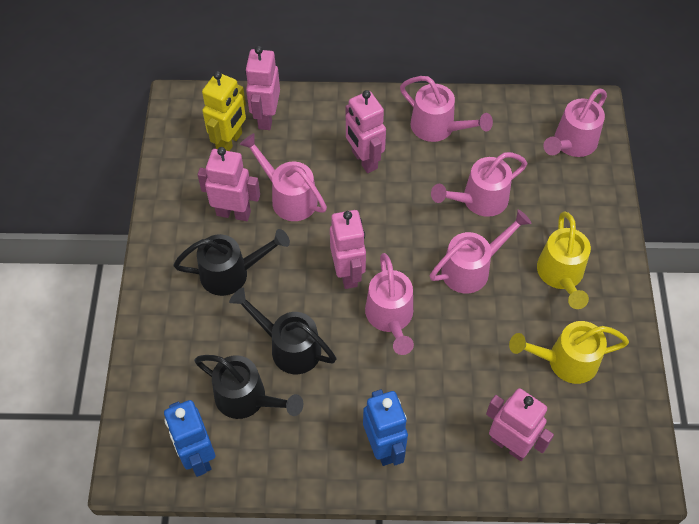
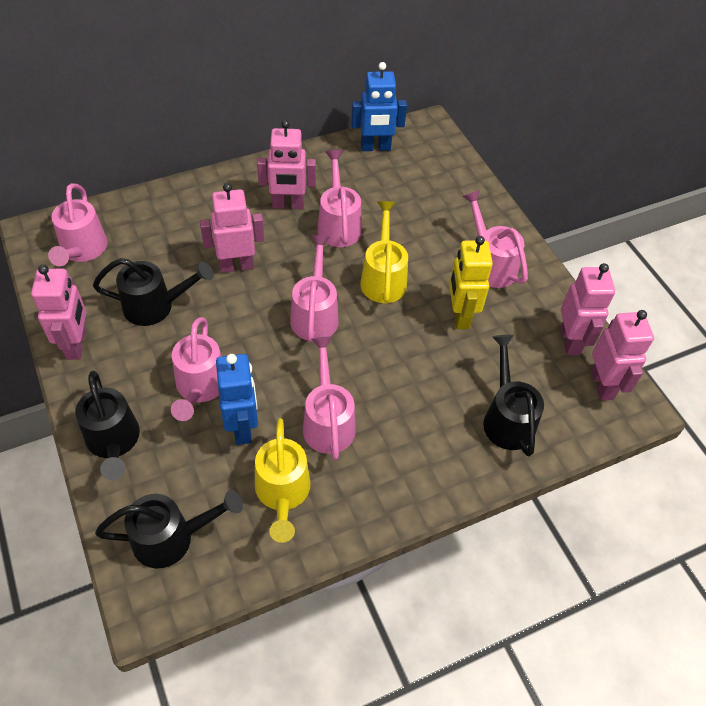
black watering can: 3 -> 4

